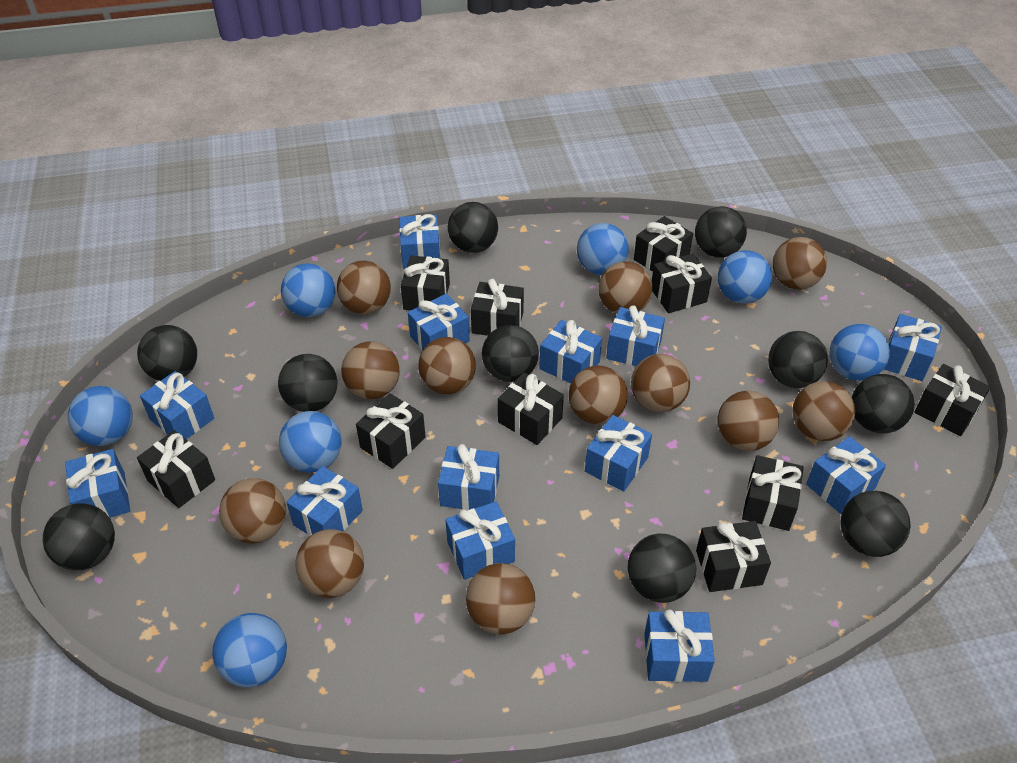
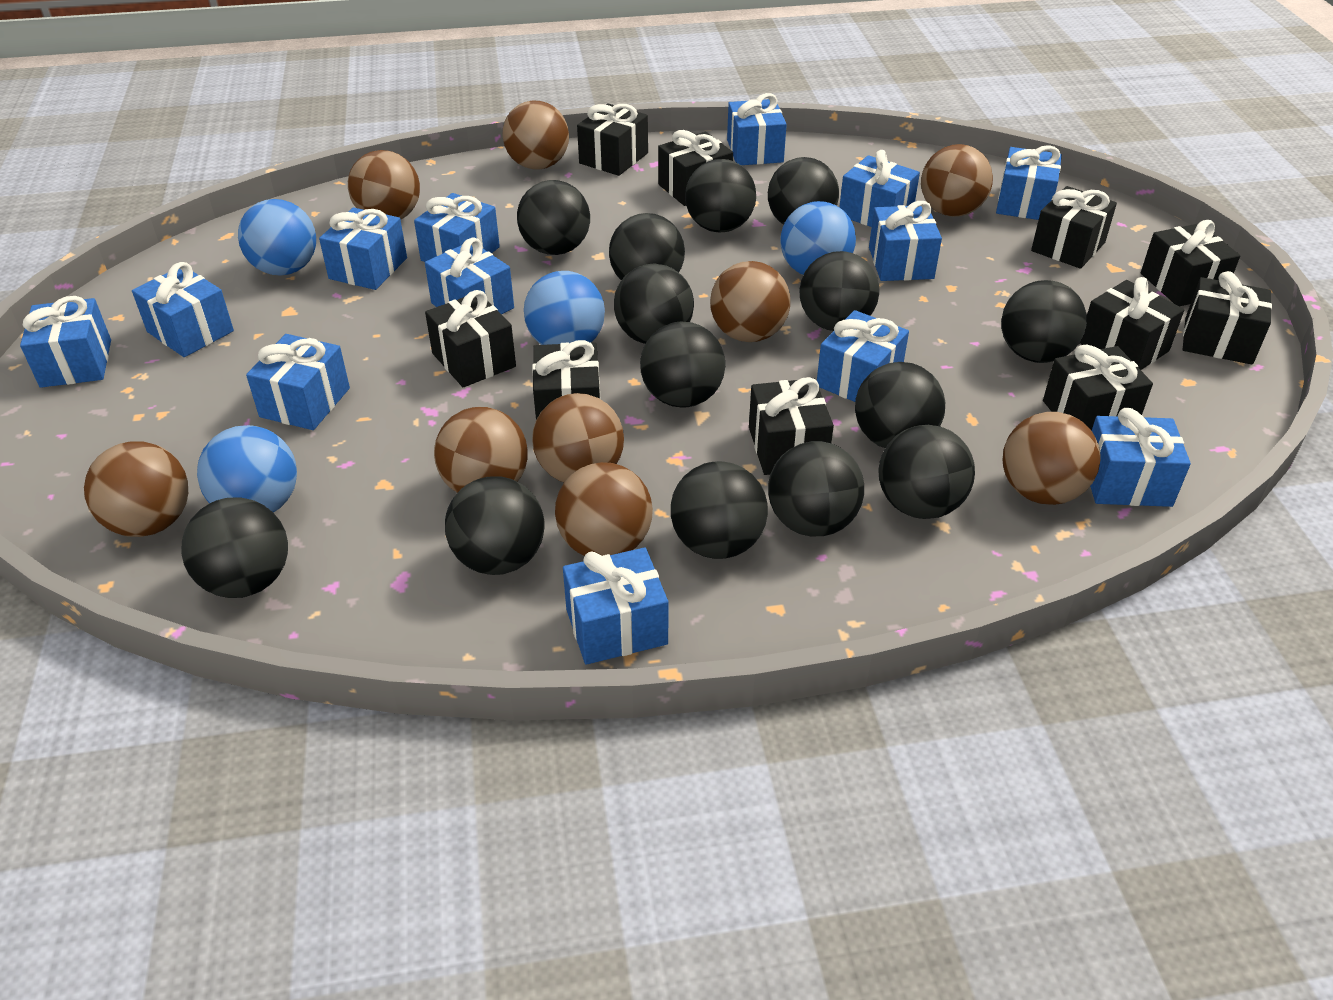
black ball: 10 -> 14
blue ball: 7 -> 4
brown ball: 12 -> 9

